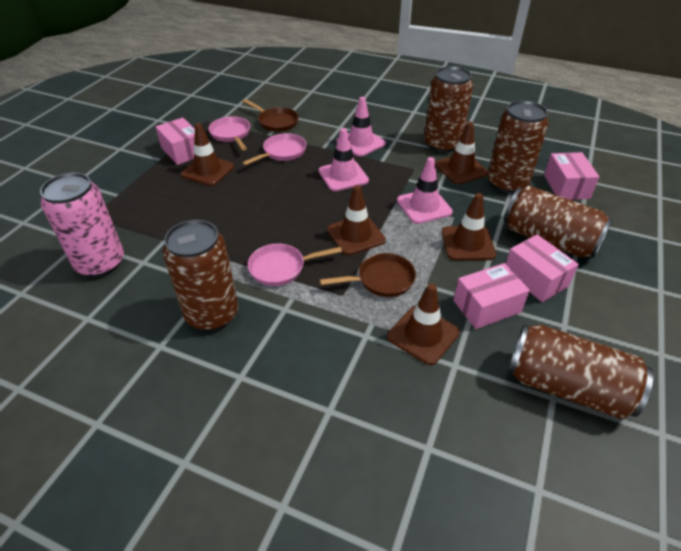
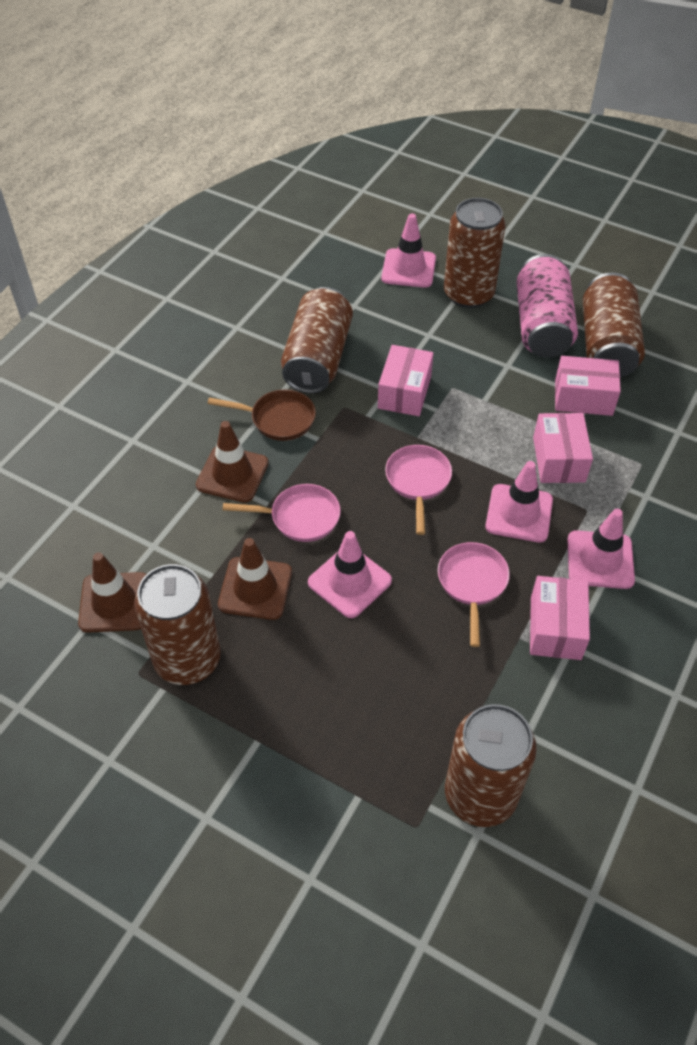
brown pan: 2 -> 1
brown traffic cone: 5 -> 3
pink traffic cone: 3 -> 4

